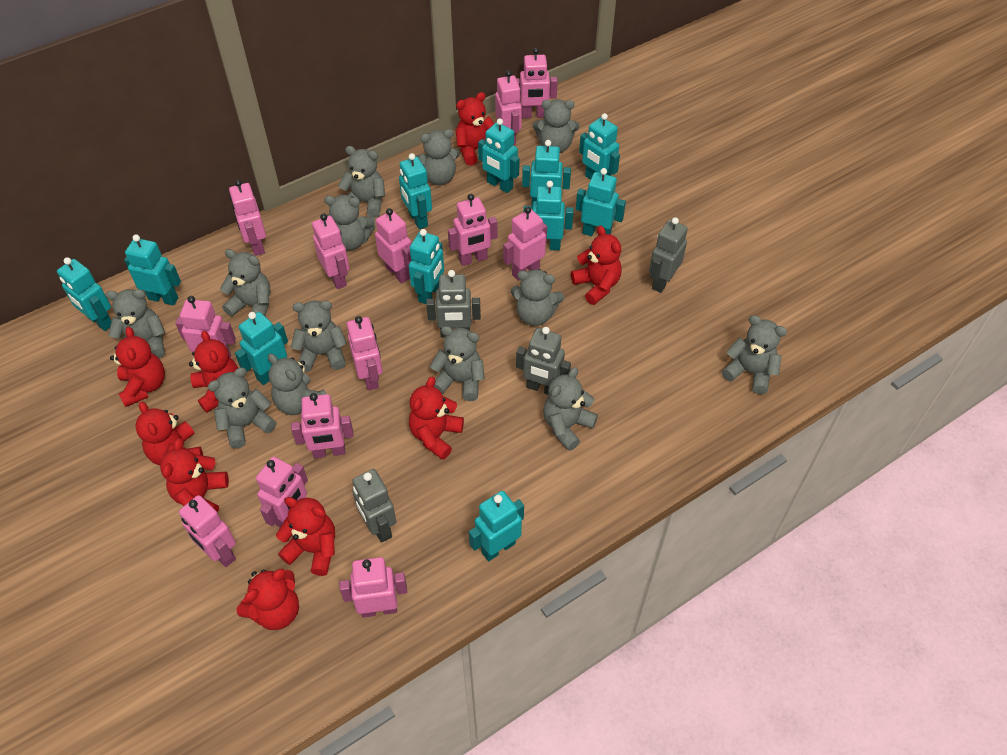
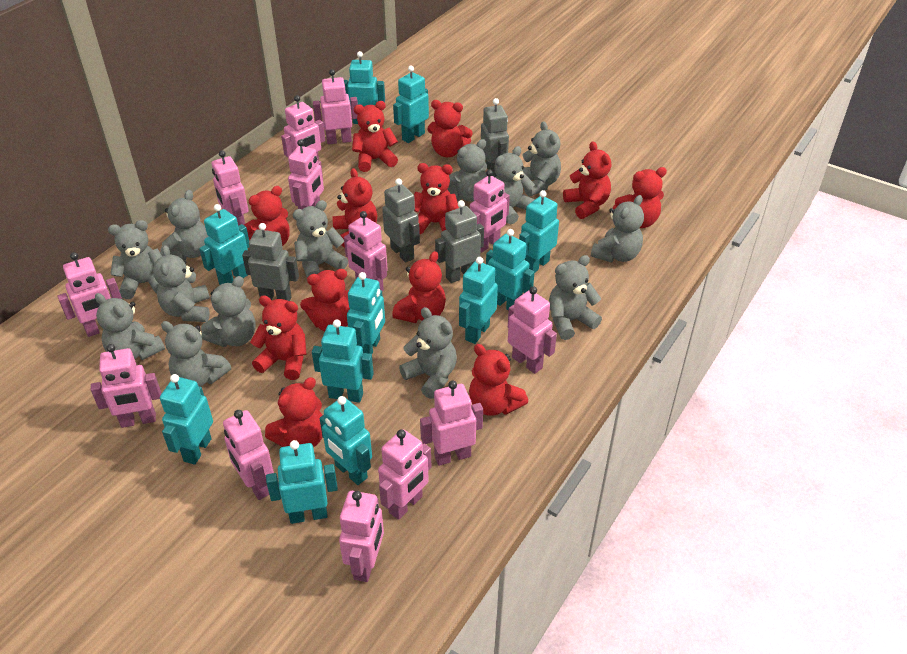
red teddy bear: 9 -> 12

